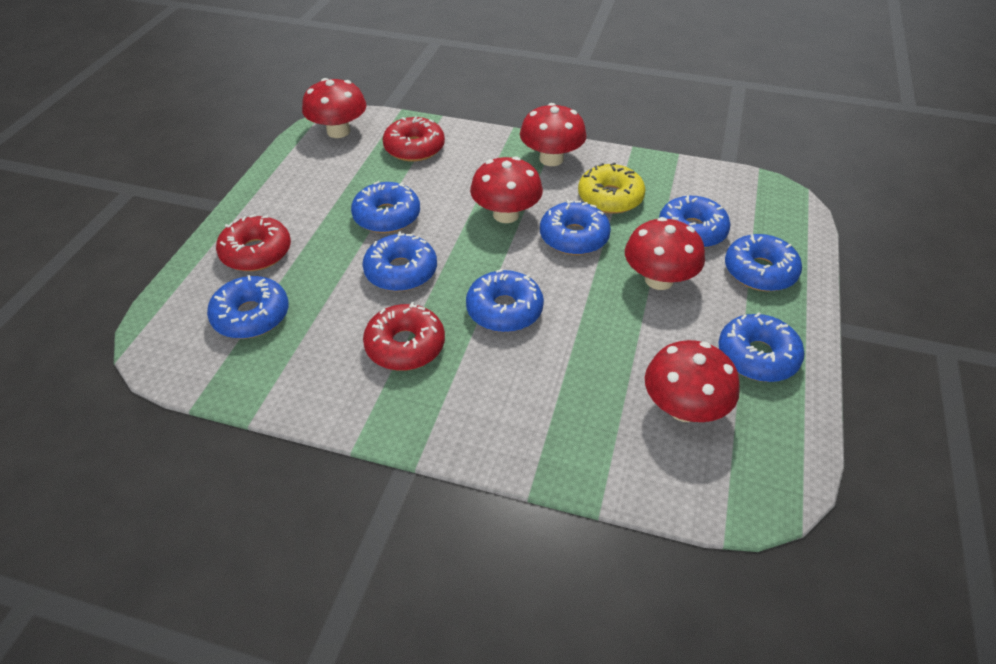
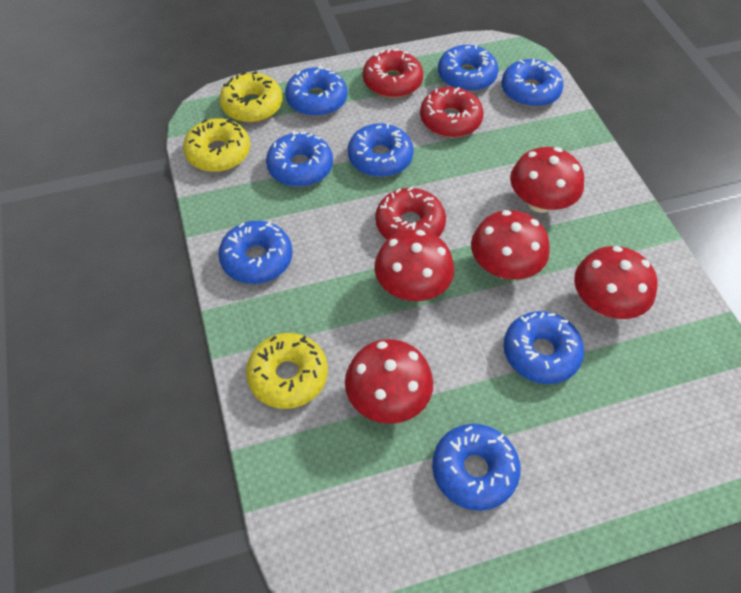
yellow donut: 1 -> 3

